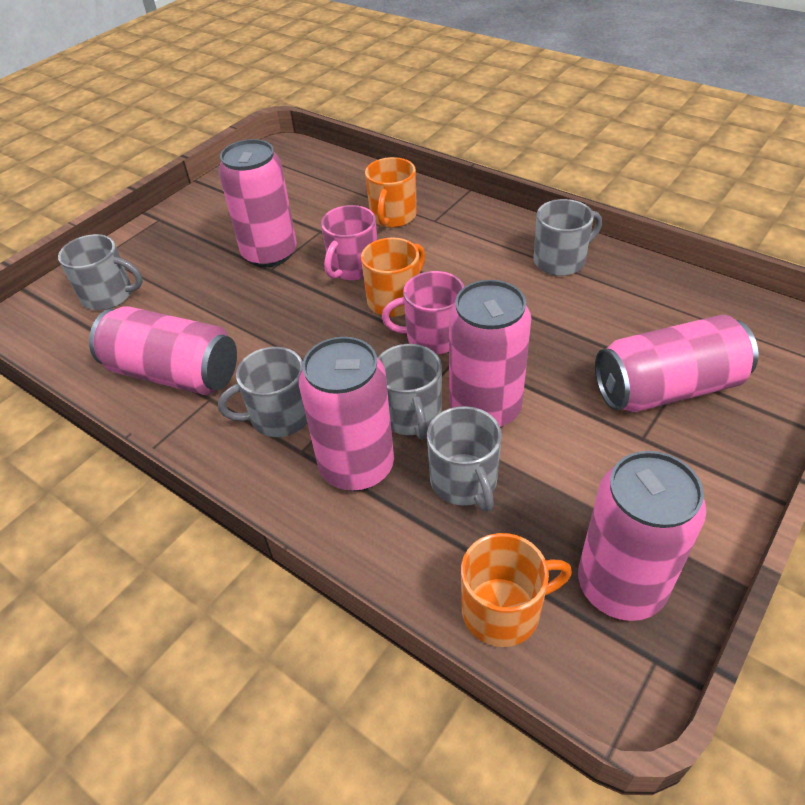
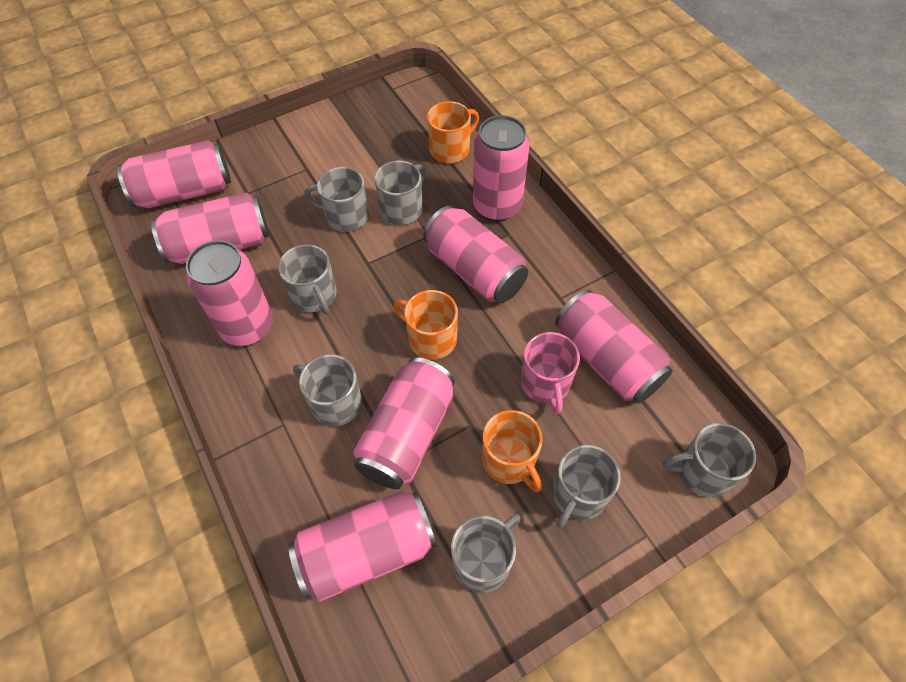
grey mug: 5 -> 7
pink can: 6 -> 8
pink mug: 2 -> 1

